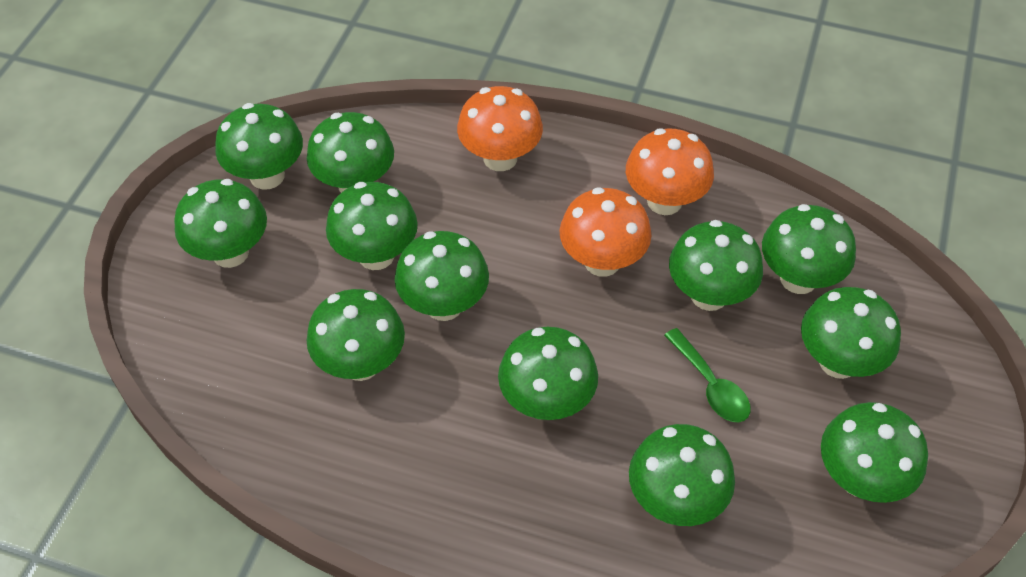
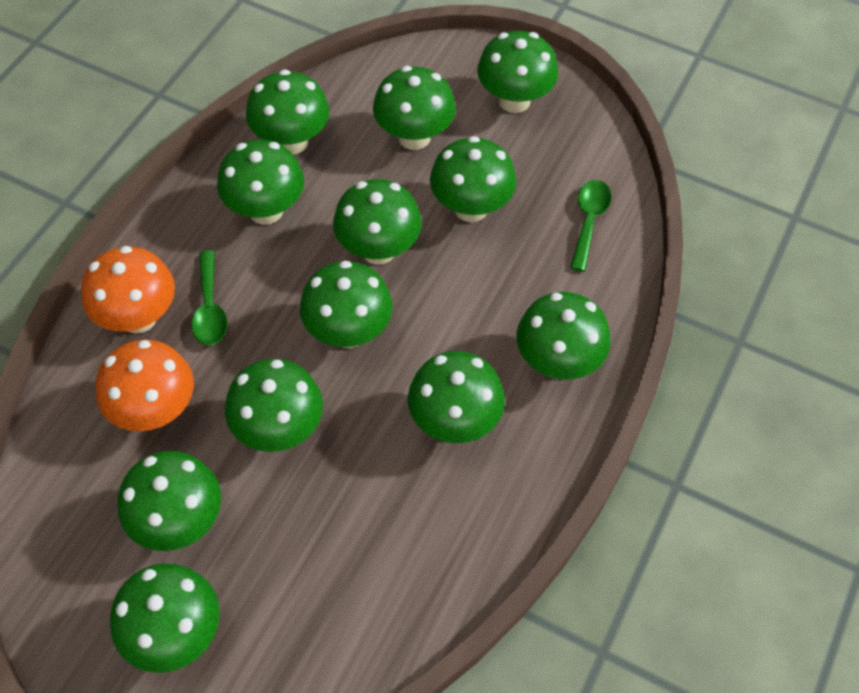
green spoon: 1 -> 2
orange mushroom: 3 -> 2

